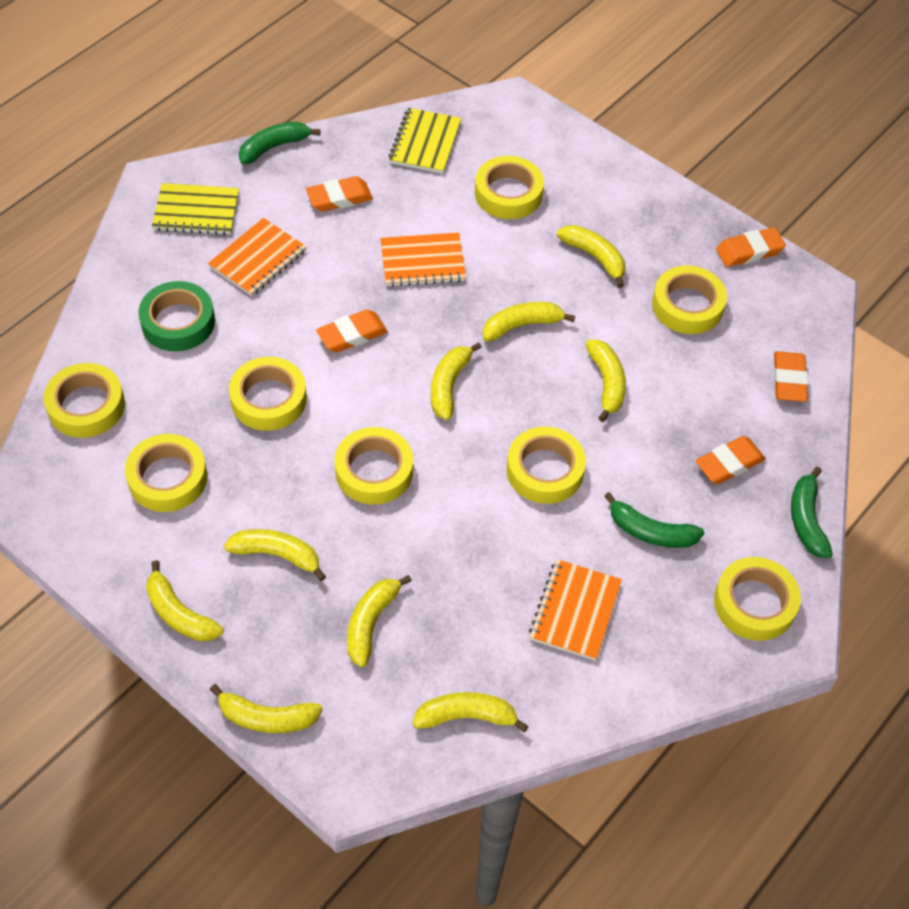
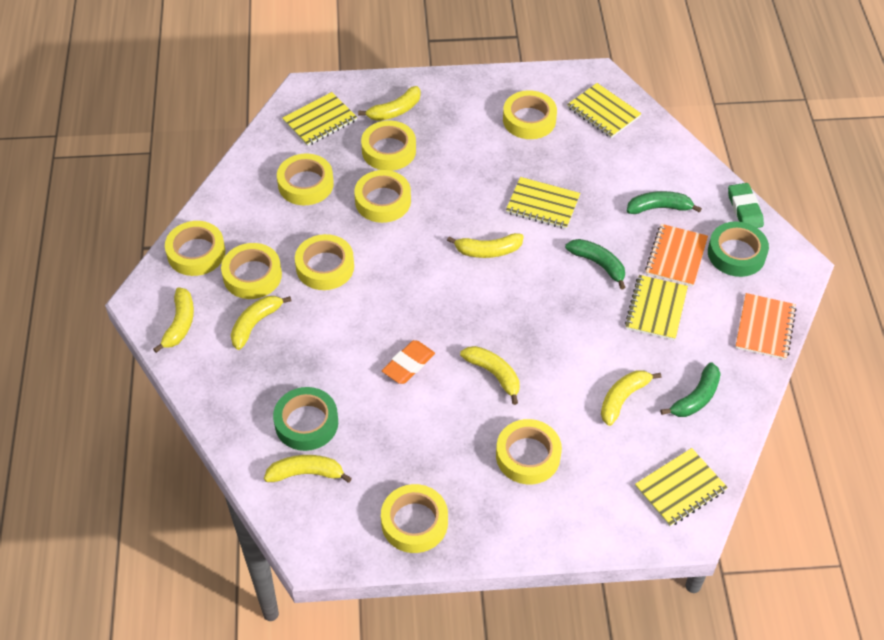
green eraser: 0 -> 1
green tape: 1 -> 2
orange eraser: 5 -> 1
orange notebook: 3 -> 2
yellow banana: 9 -> 7
yellow notebook: 2 -> 5
yellow tape: 8 -> 9

